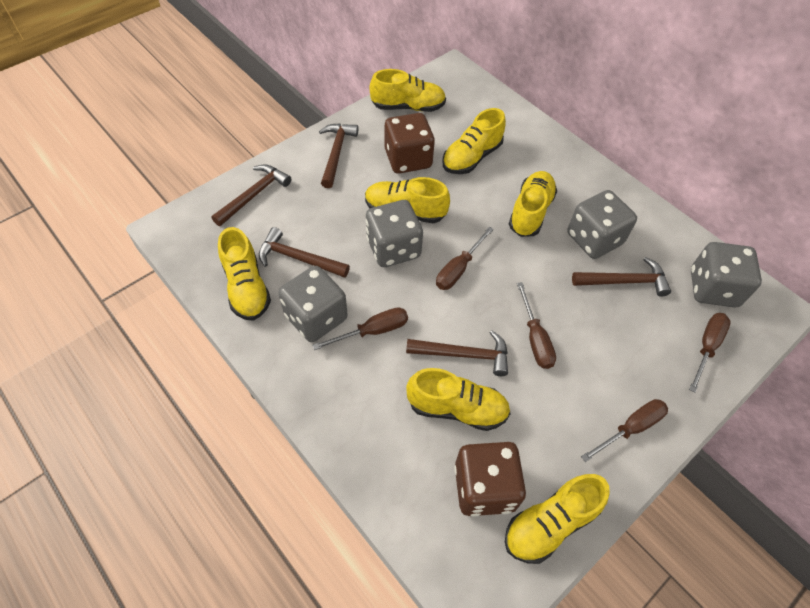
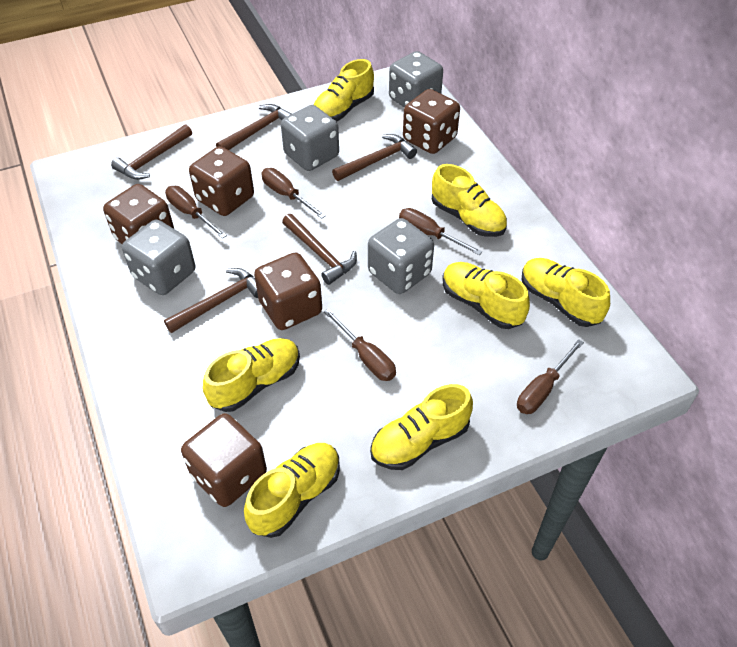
brown dice: 2 -> 5

